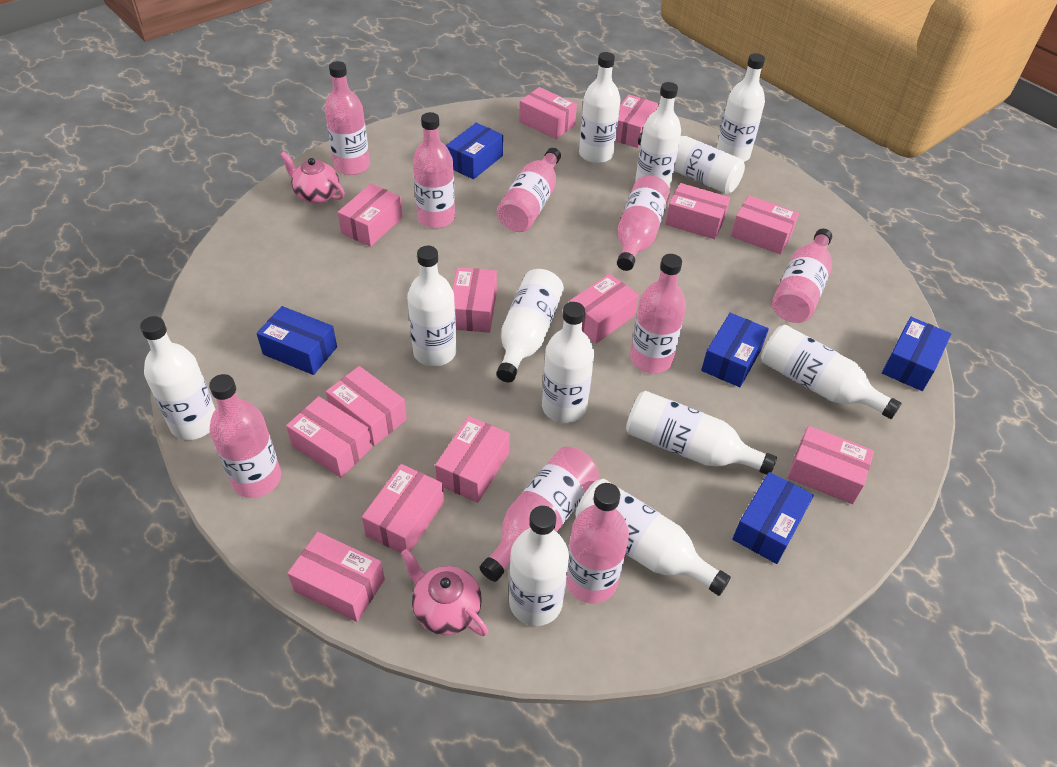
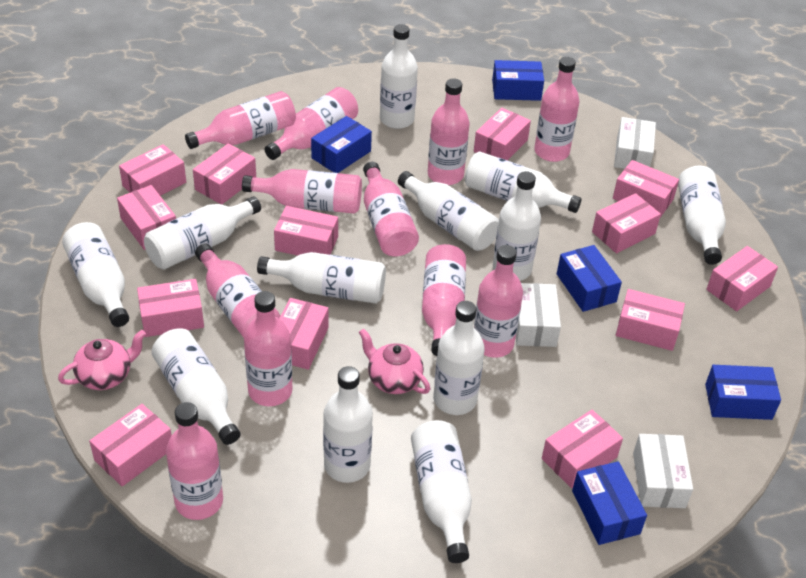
pink bottle: 9 -> 11
white box: 0 -> 3

